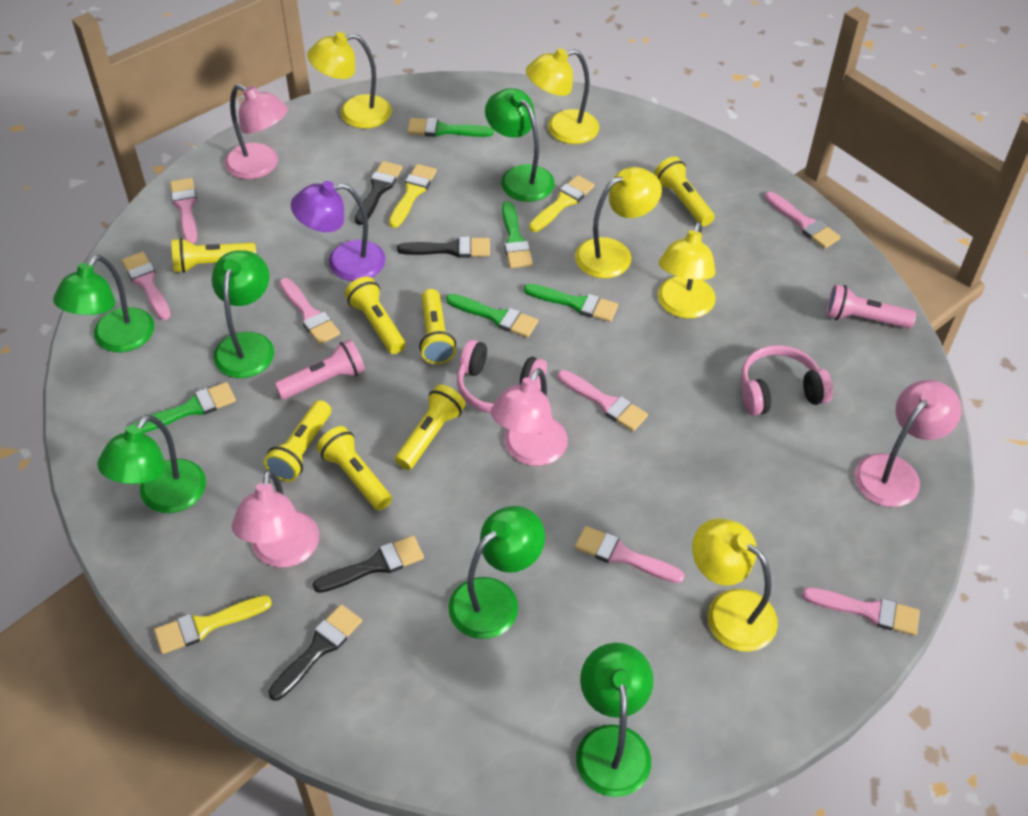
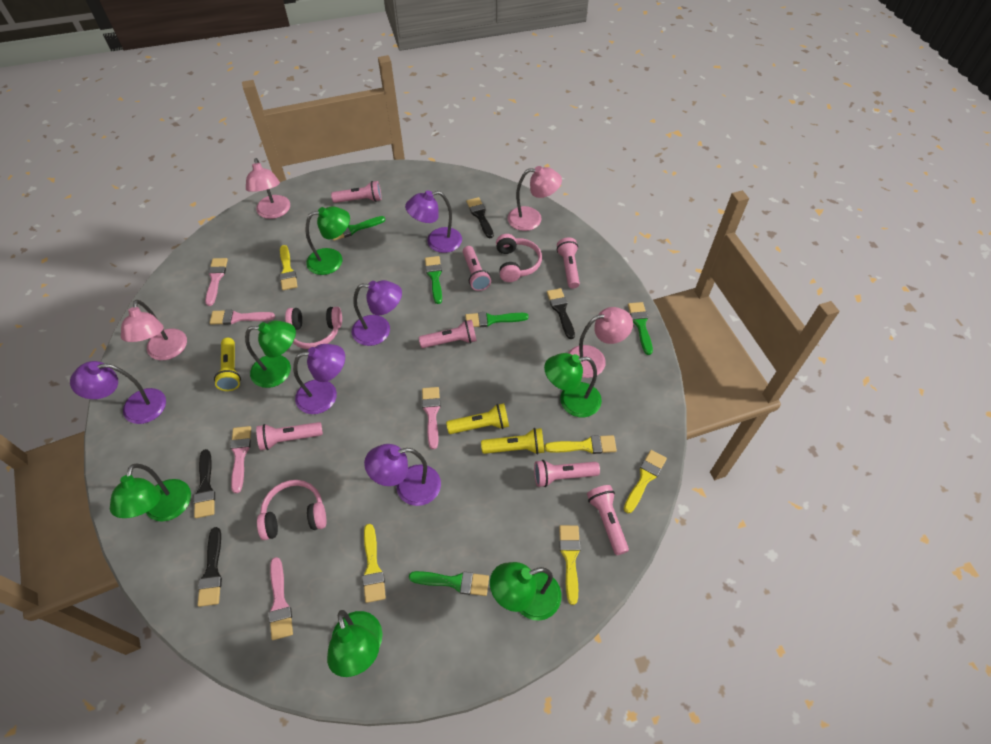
pink brush: 7 -> 5
pink flashlight: 2 -> 7
pink headphones: 2 -> 3
purple lamp: 1 -> 5
yellow brush: 3 -> 5
yellow flashlight: 7 -> 3
yellow lamp: 5 -> 0

